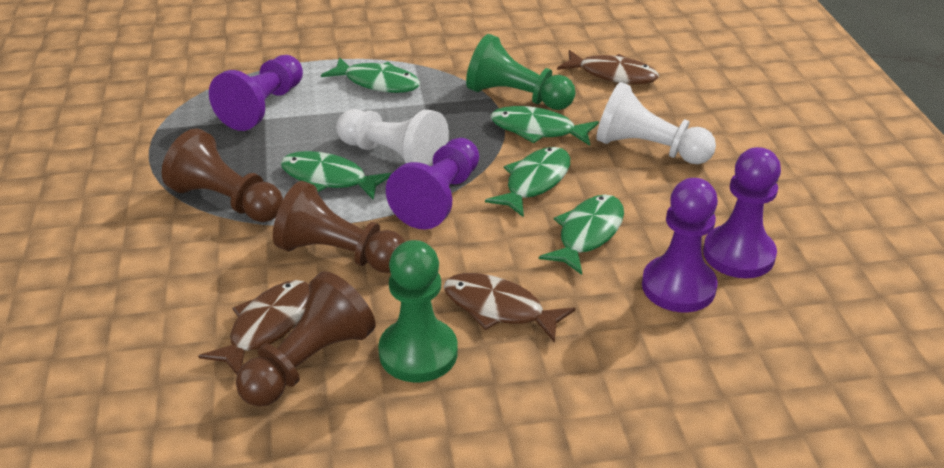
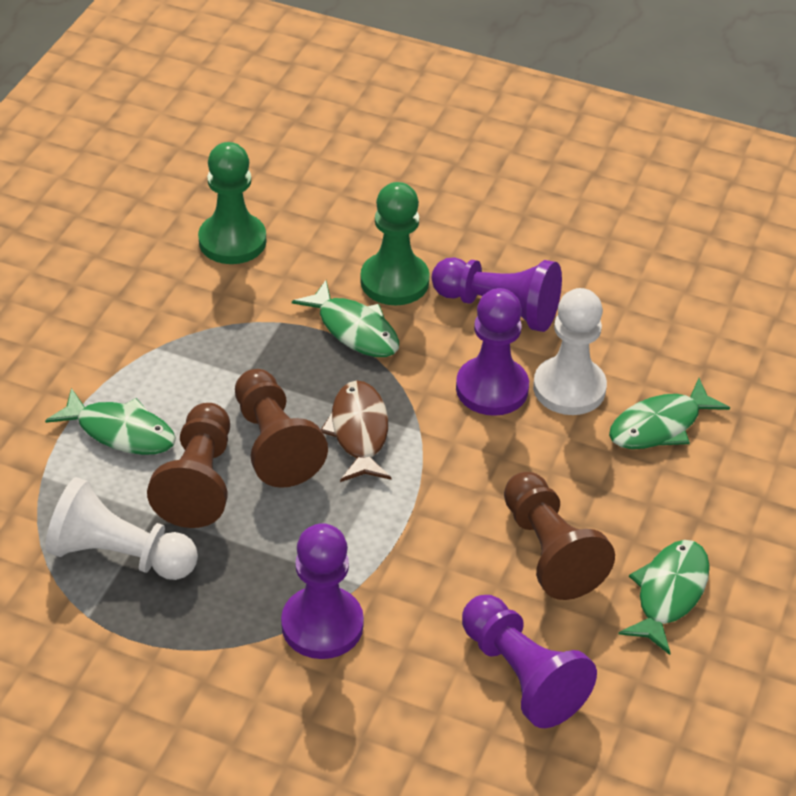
brown fish: 3 -> 1
green fish: 5 -> 4

